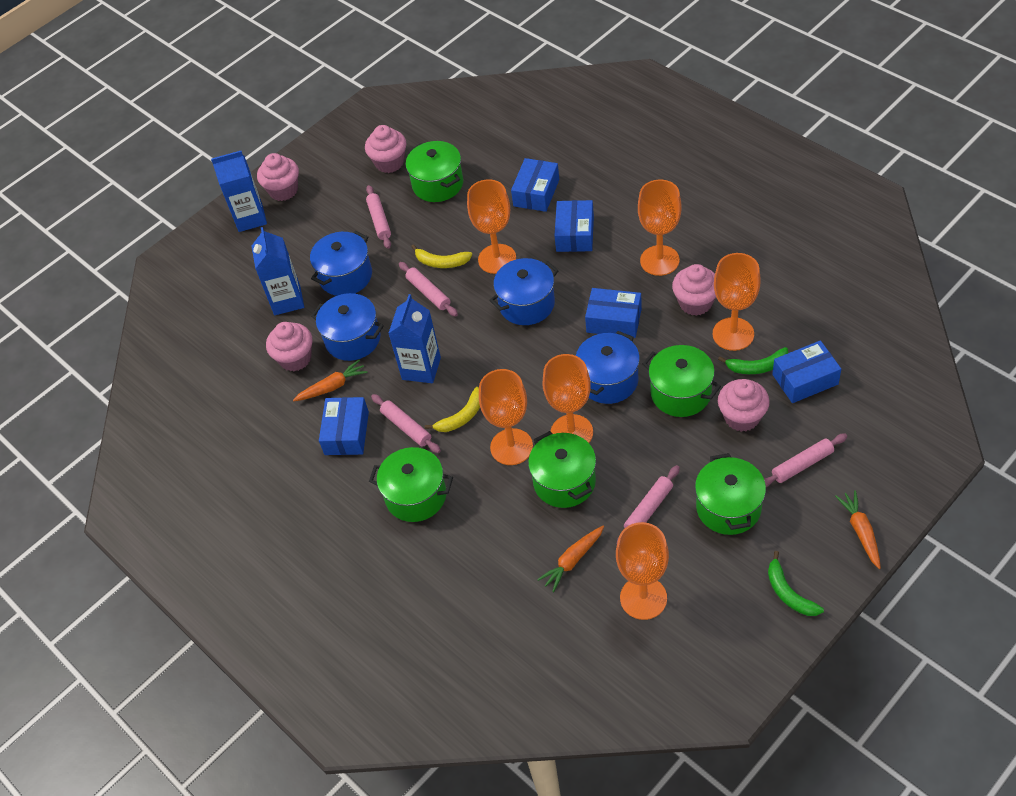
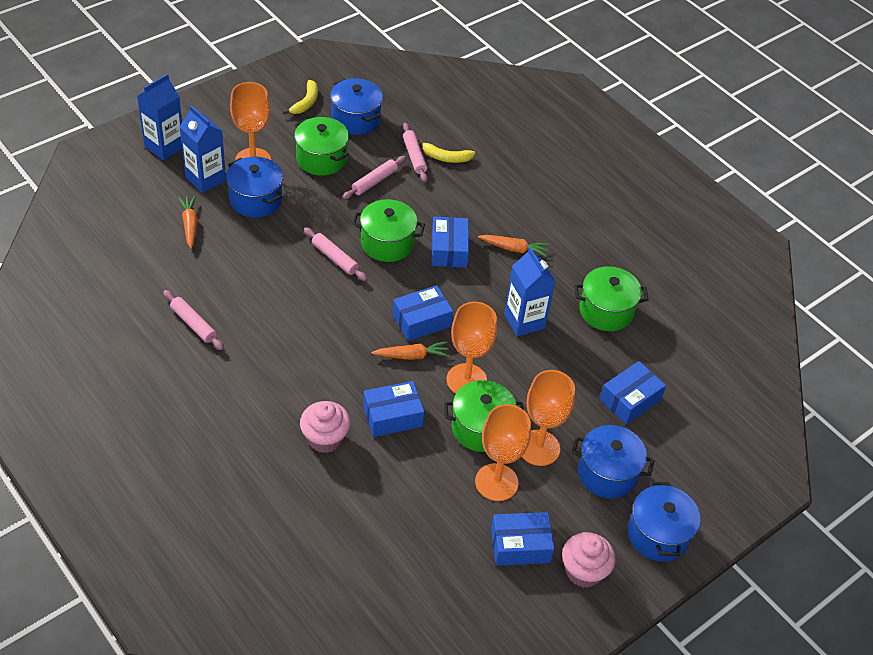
green banana: 2 -> 0
green pot: 5 -> 4
orange goblet: 6 -> 4
pink cupcake: 5 -> 2
pink rolling pin: 5 -> 4

